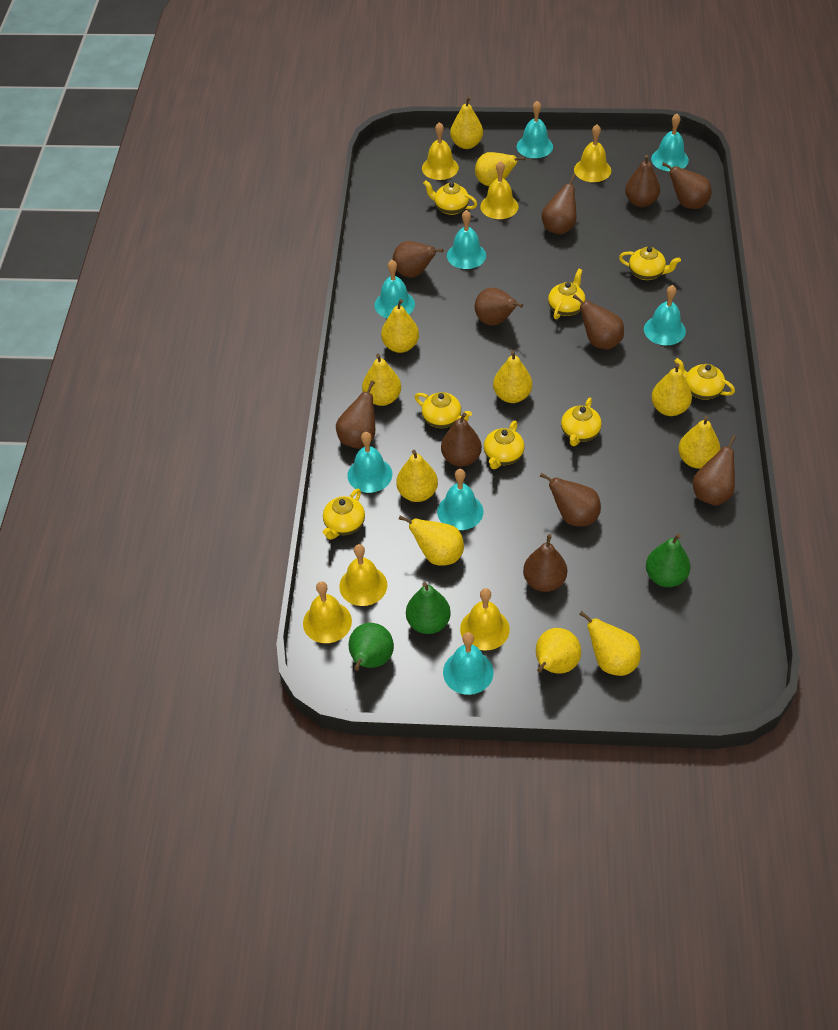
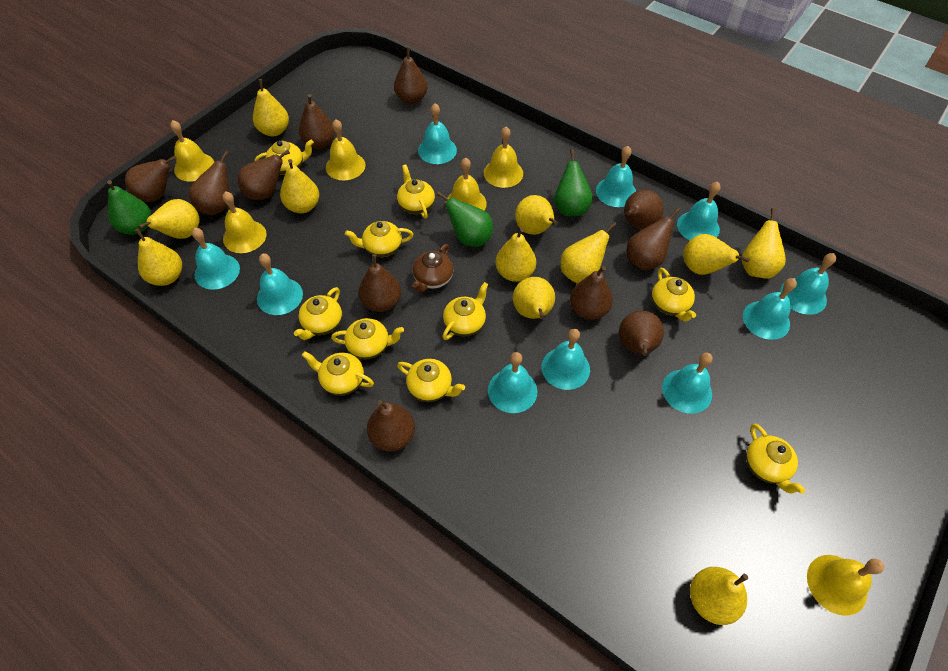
brown teapot: 0 -> 1
turquoise bell: 8 -> 10
yellow teapot: 8 -> 10

